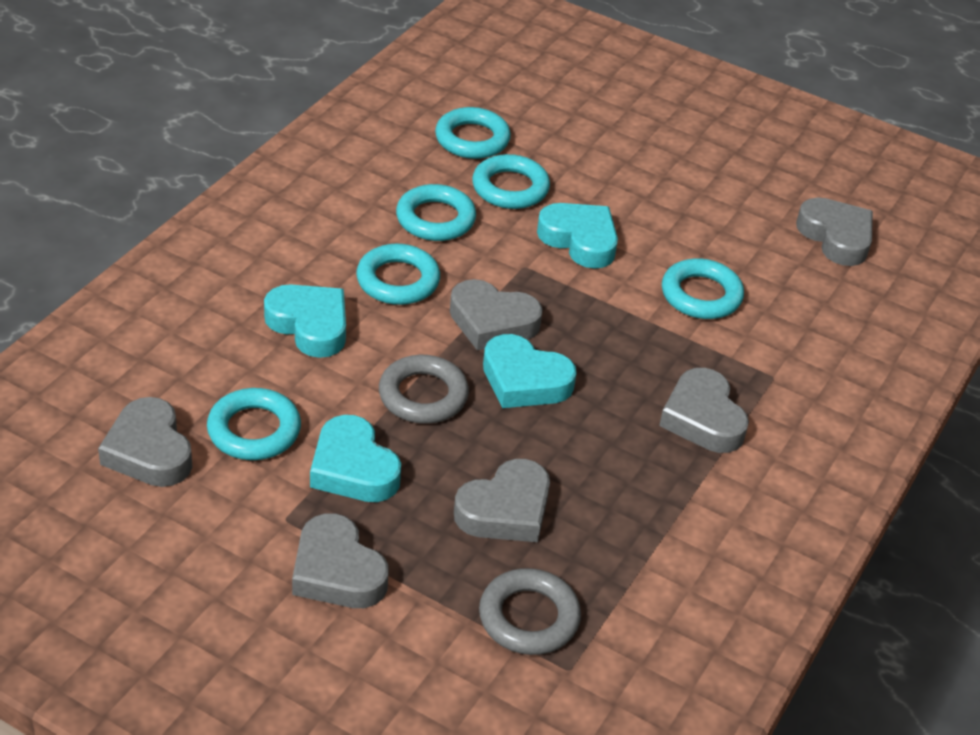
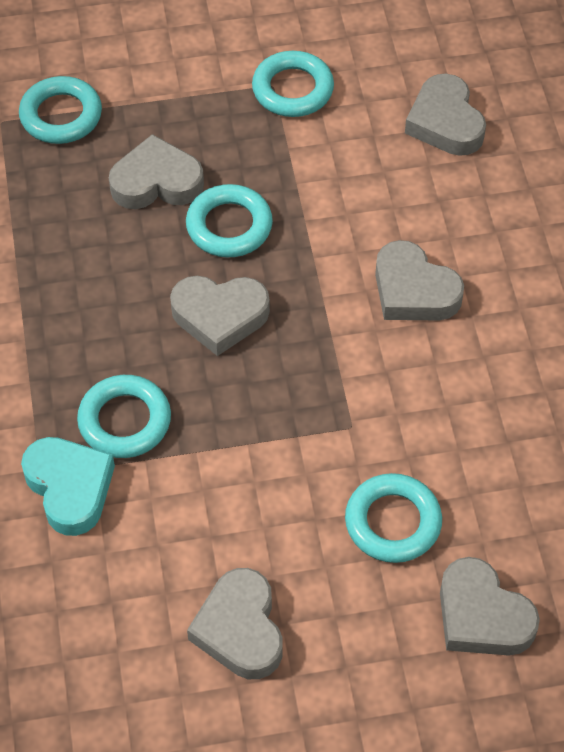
grey ring: 2 -> 0
turquoise heart: 4 -> 1
turquoise ring: 6 -> 5

